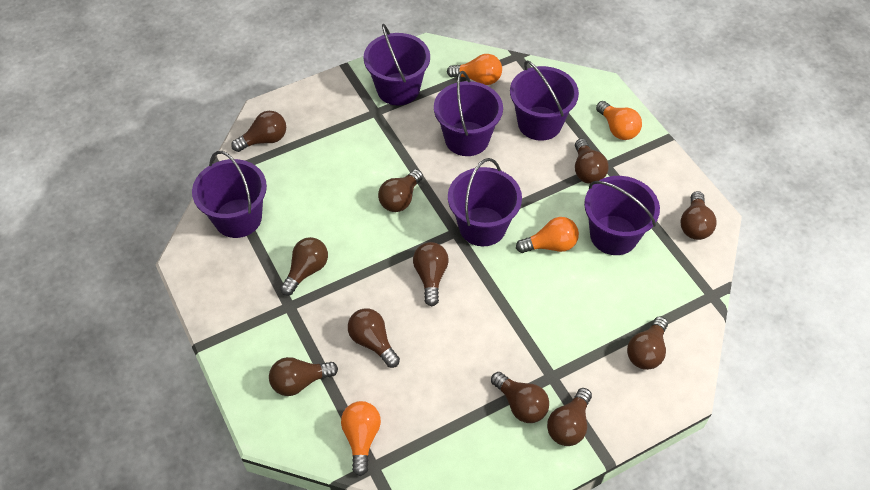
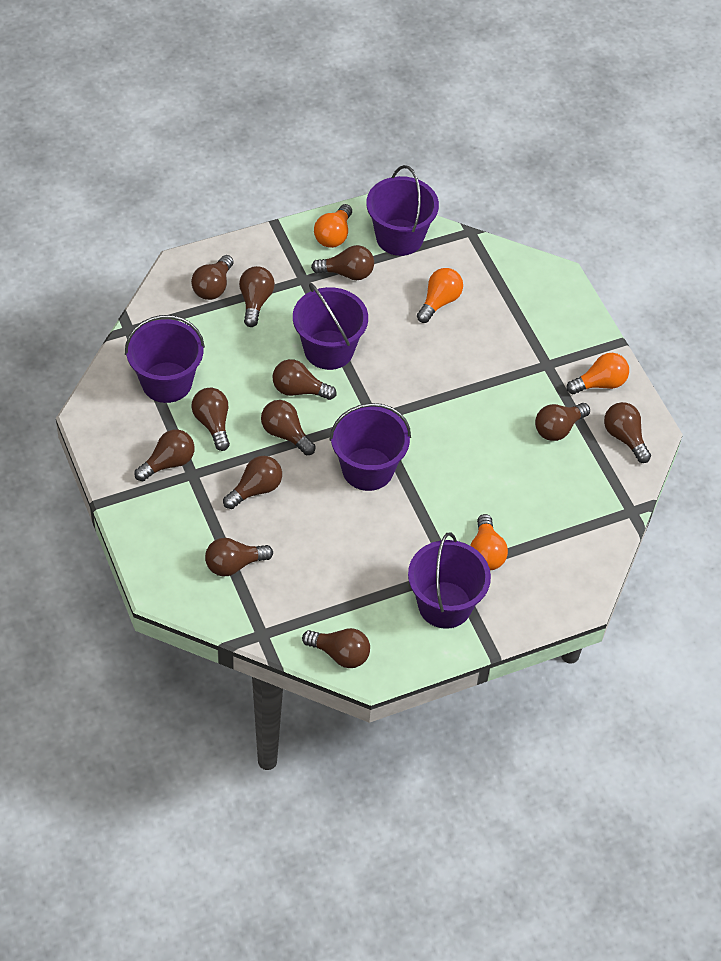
brown light bulb: 11 -> 12
purple bucket: 6 -> 5

